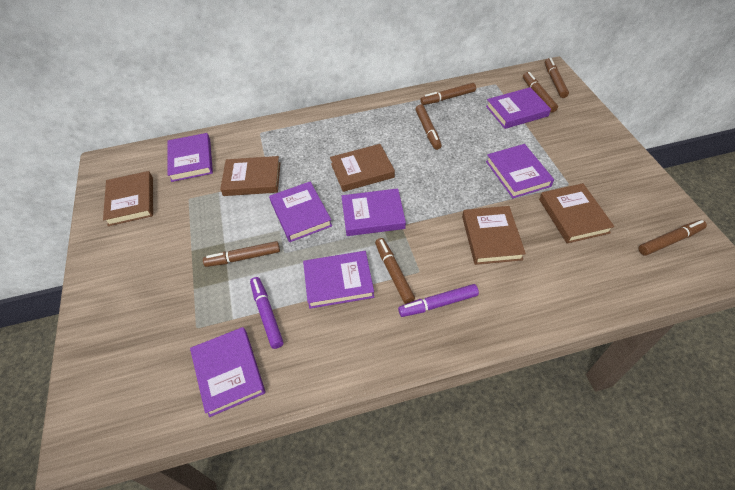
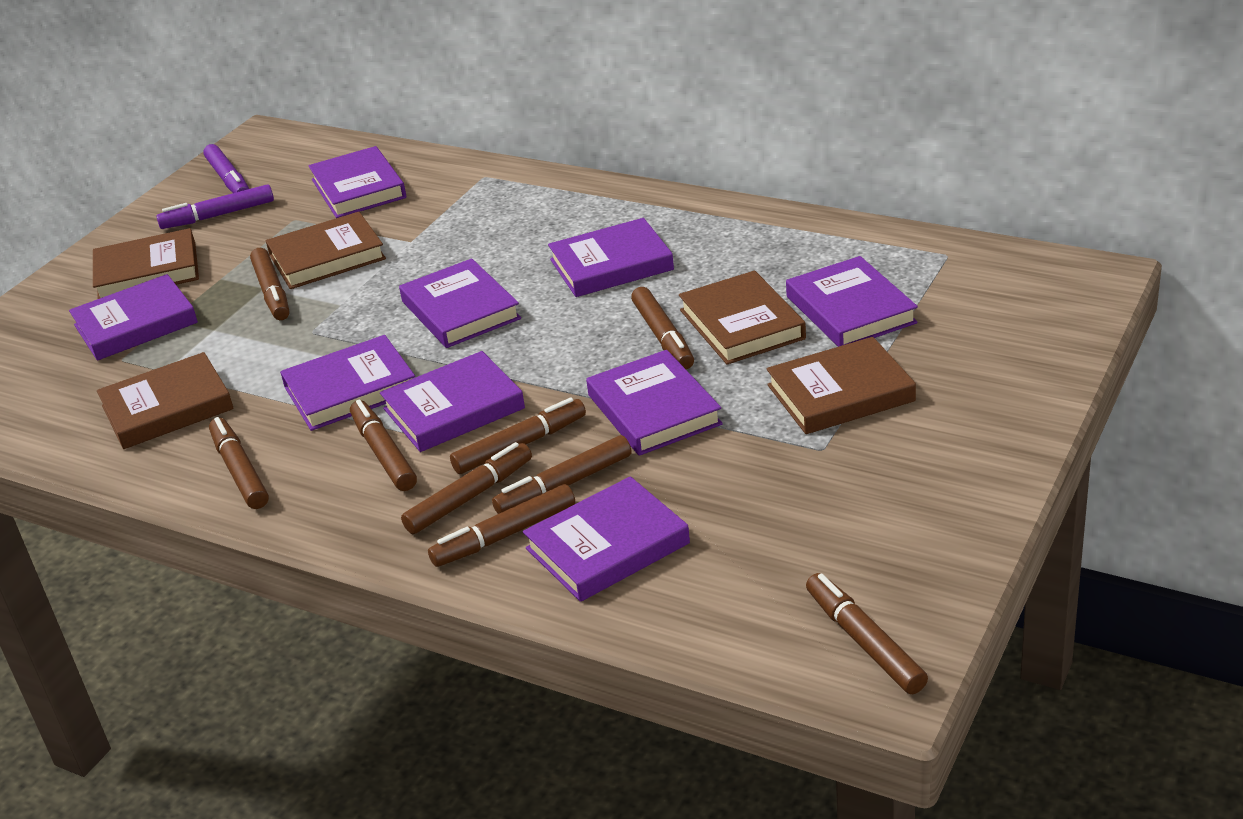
brown marker: 7 -> 9
purple book: 7 -> 9

